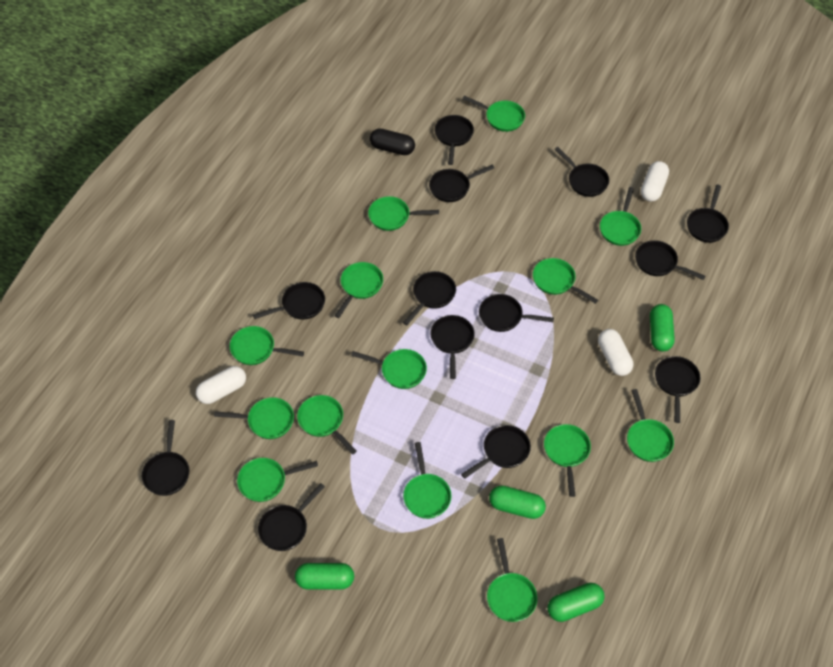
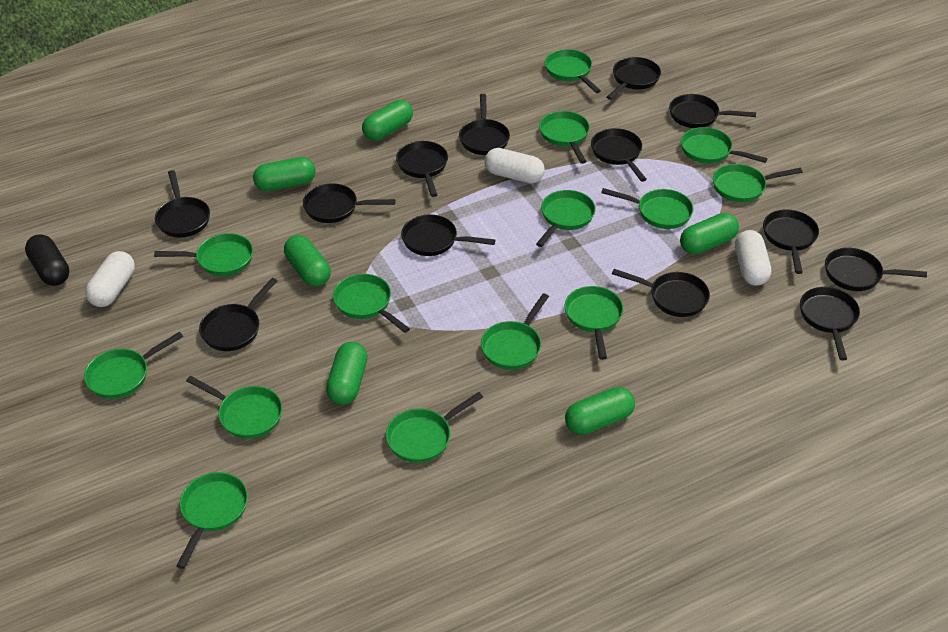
green capsule: 4 -> 6

